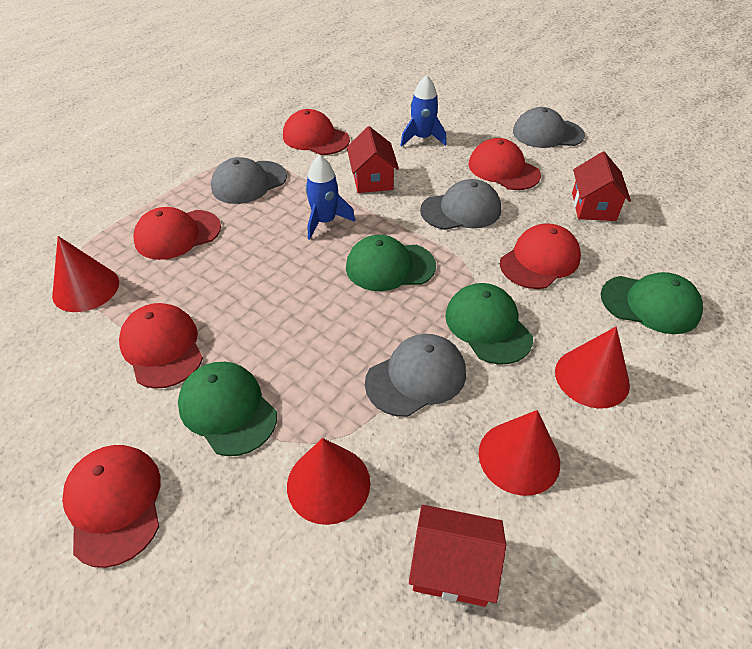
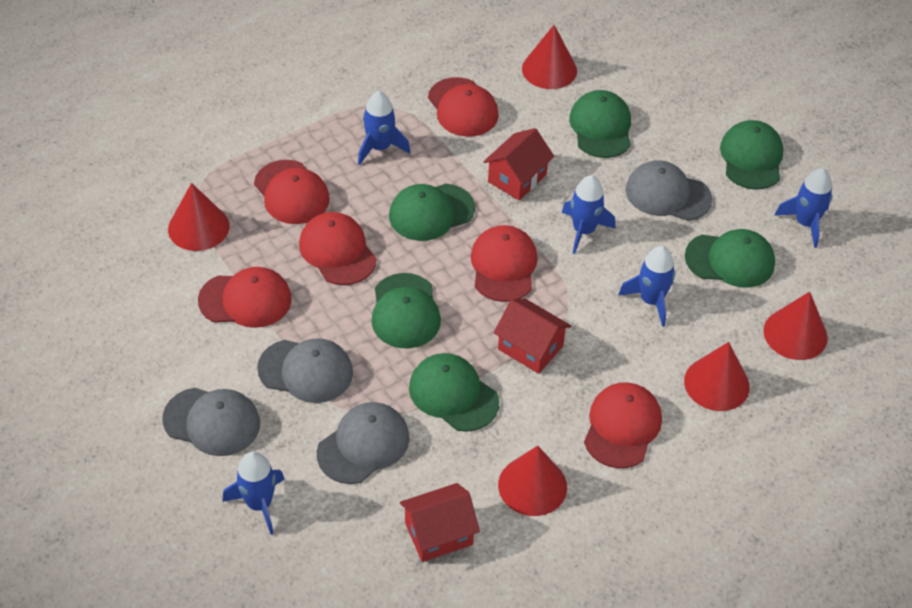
blue rocket: 2 -> 5
green cap: 4 -> 6
red cone: 4 -> 5

